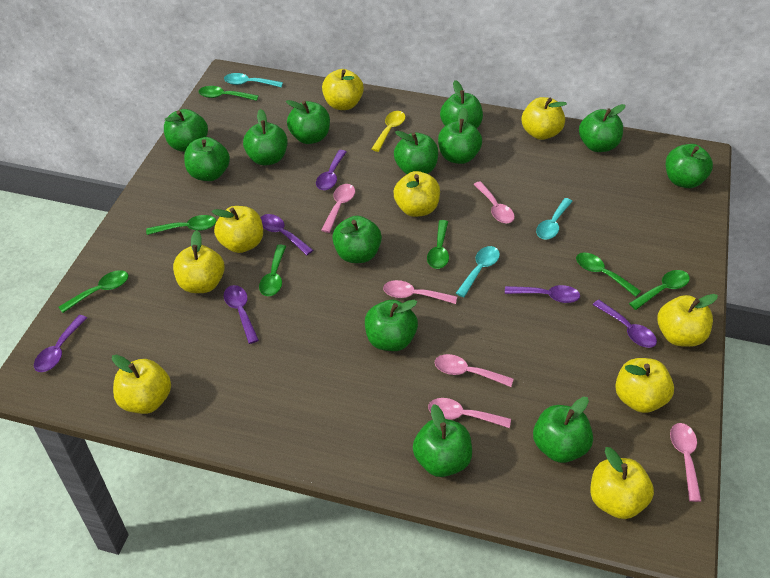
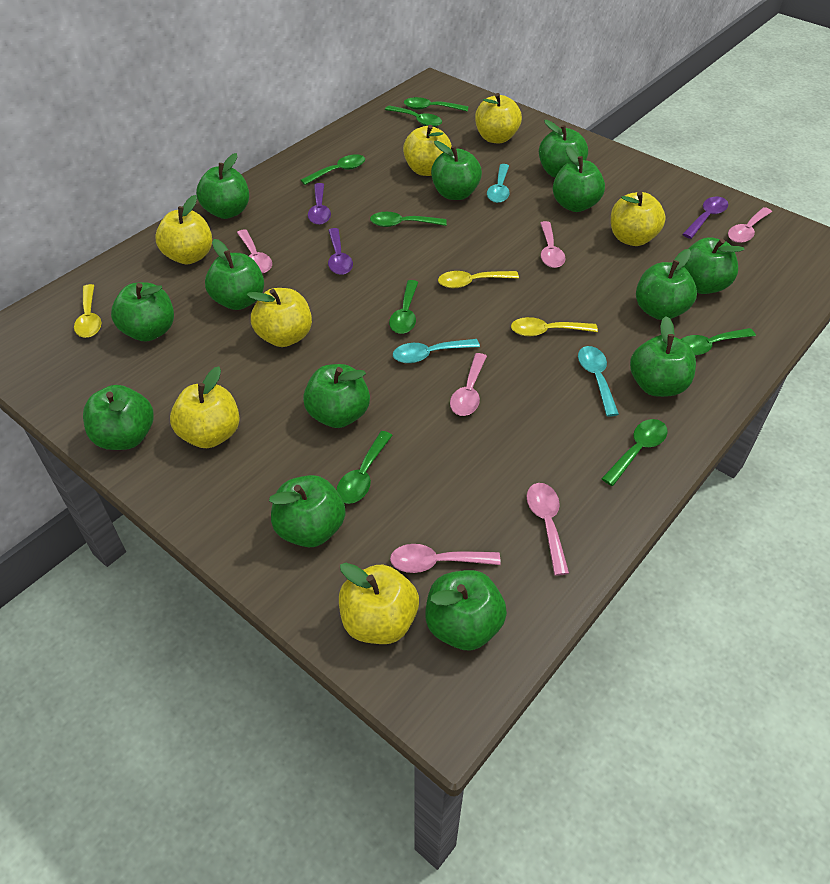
green spoon: 7 -> 8
purple spoon: 6 -> 3
yellow apple: 9 -> 7
yellow spoon: 1 -> 3

